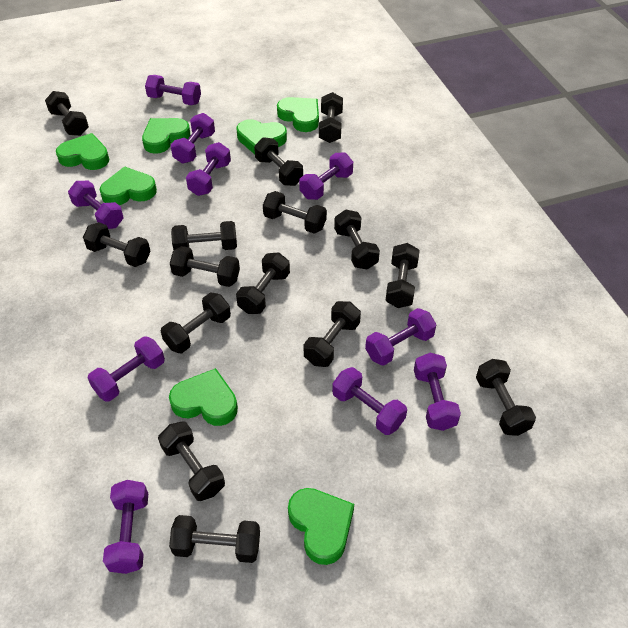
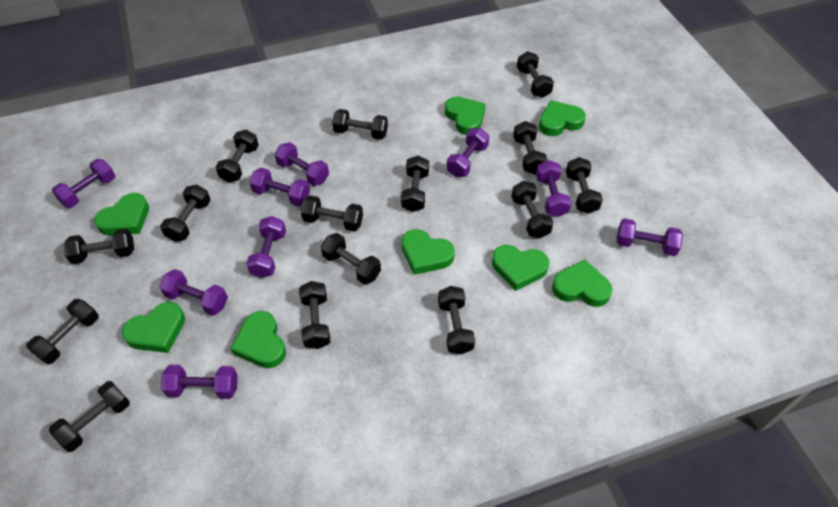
green heart: 7 -> 8
purple dumbbell: 10 -> 9

